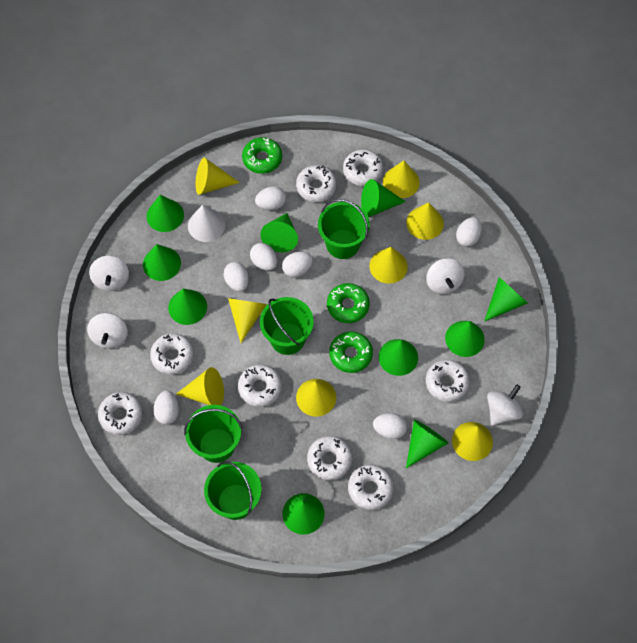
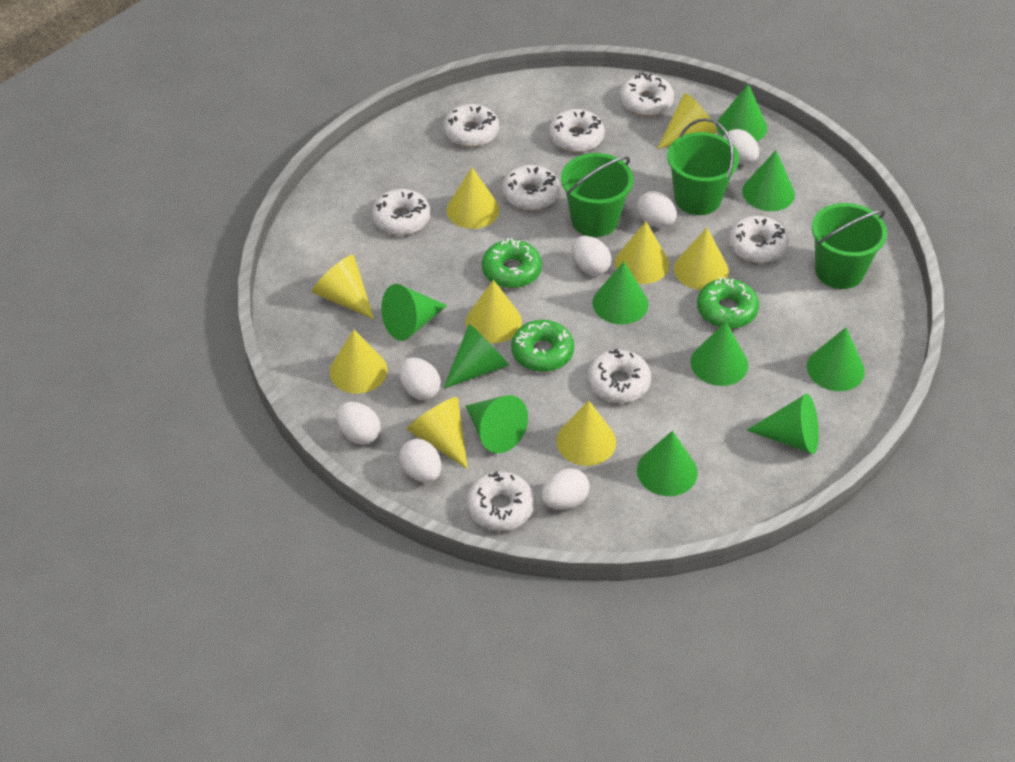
green bucket: 4 -> 3
white cone: 1 -> 0
white spinning top: 4 -> 0
yellow cone: 8 -> 9

